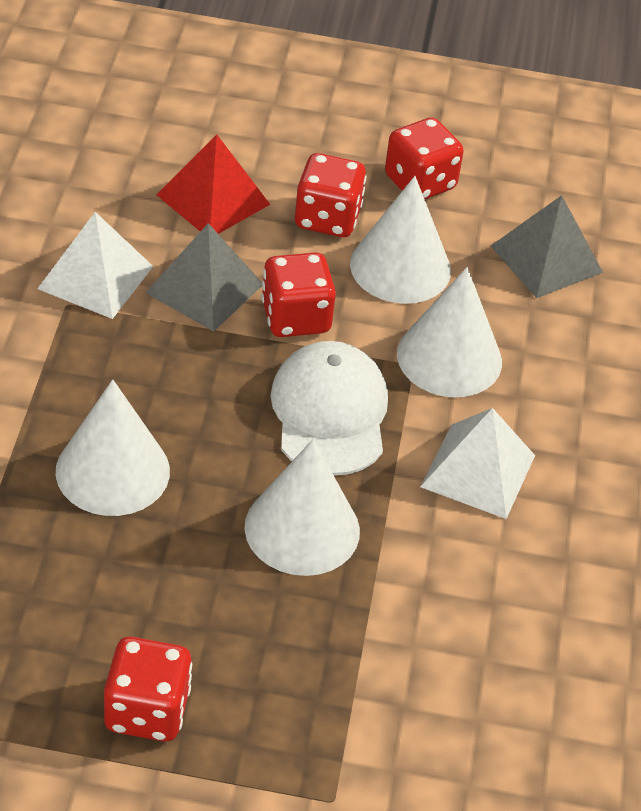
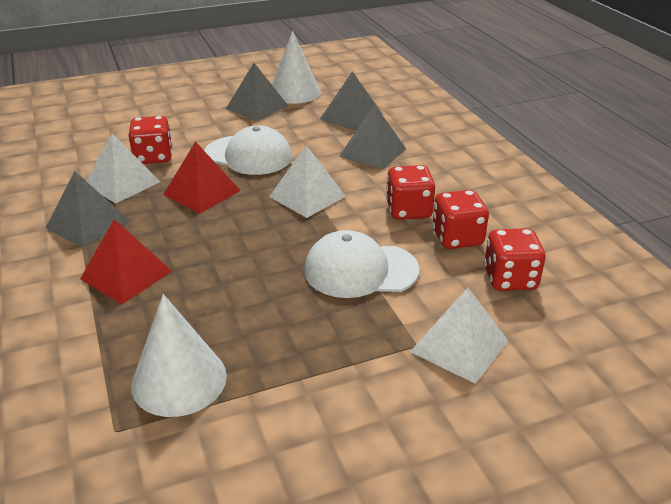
grey pyramid: 2 -> 4
red pyramid: 1 -> 2
white cap: 1 -> 2
white cone: 4 -> 2
white pyramid: 2 -> 3

